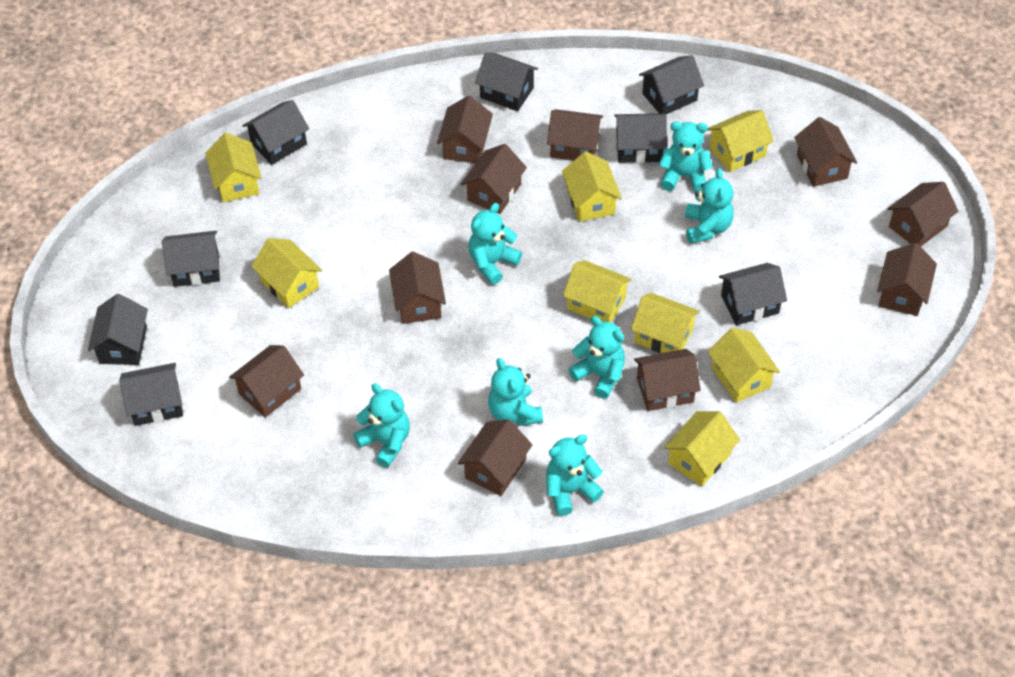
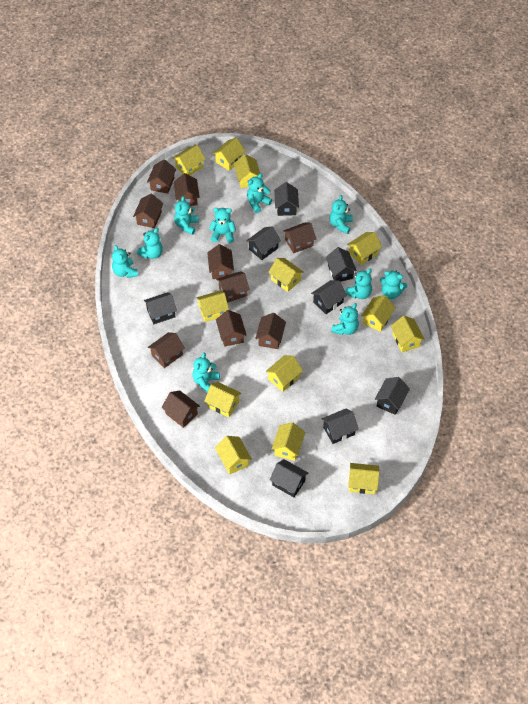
turquoise teddy bear: 7 -> 10
yellow house: 8 -> 13

